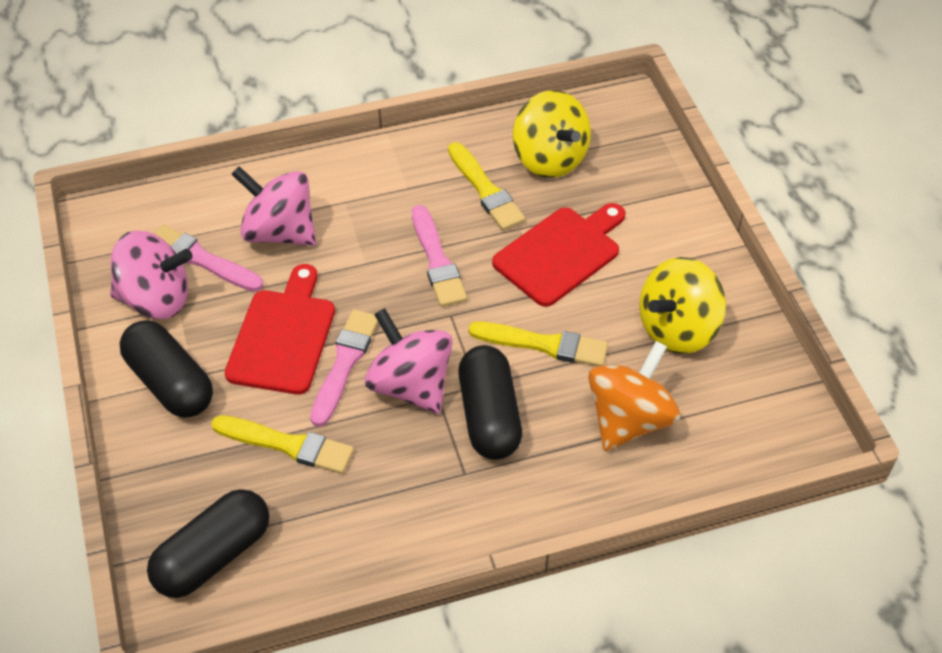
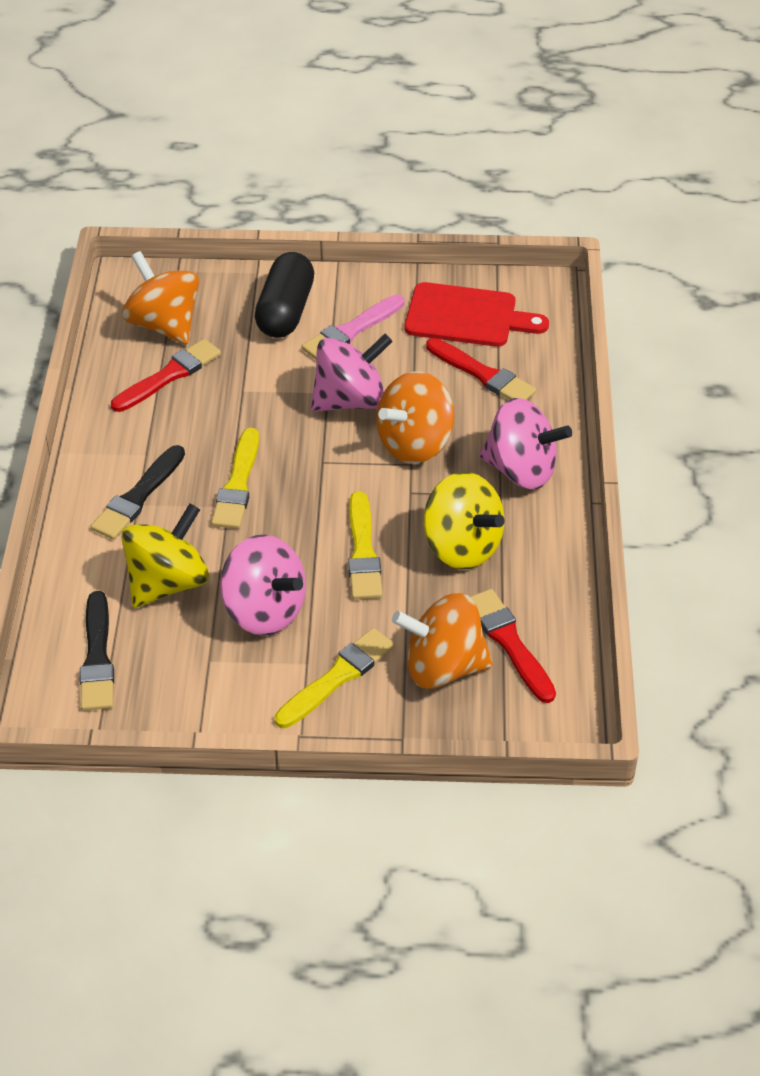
black brush: 0 -> 2
black capsule: 3 -> 1
orange spinning top: 1 -> 3
pink brush: 3 -> 1
red brush: 0 -> 3
red cutting board: 2 -> 1

